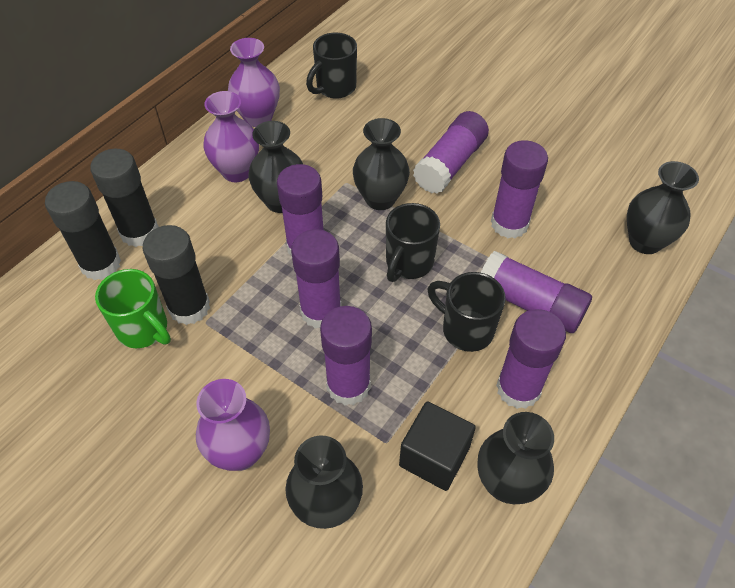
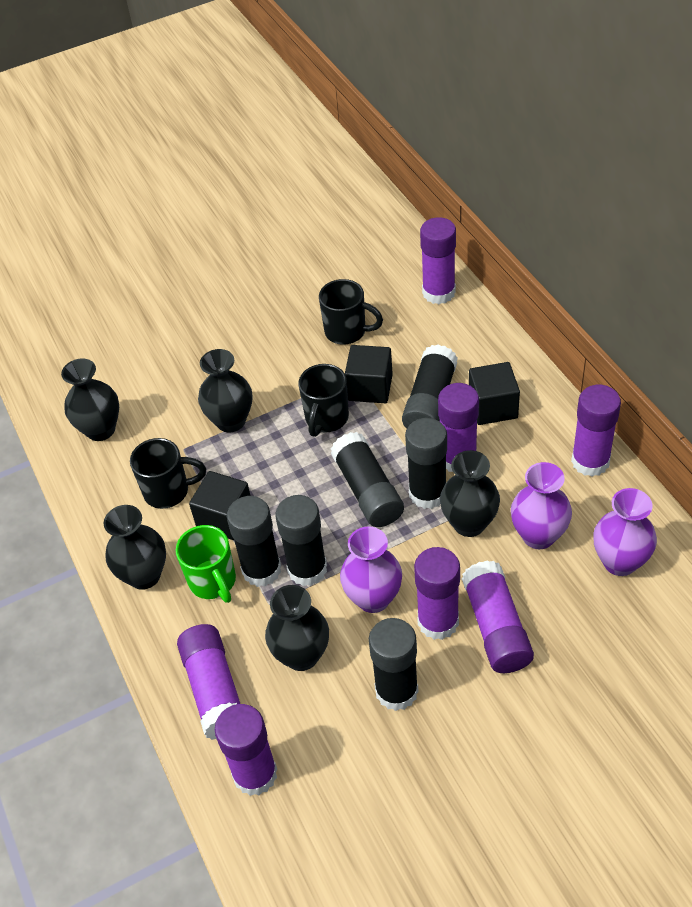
black cube: 1 -> 3
black glue stick: 3 -> 6

